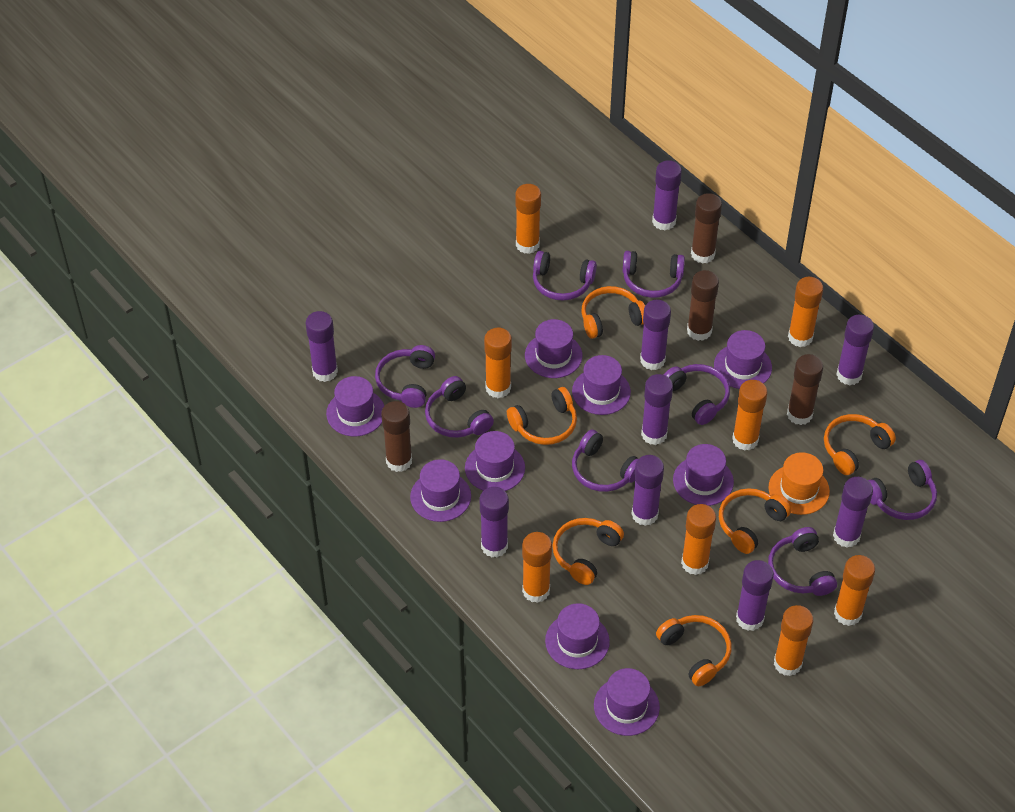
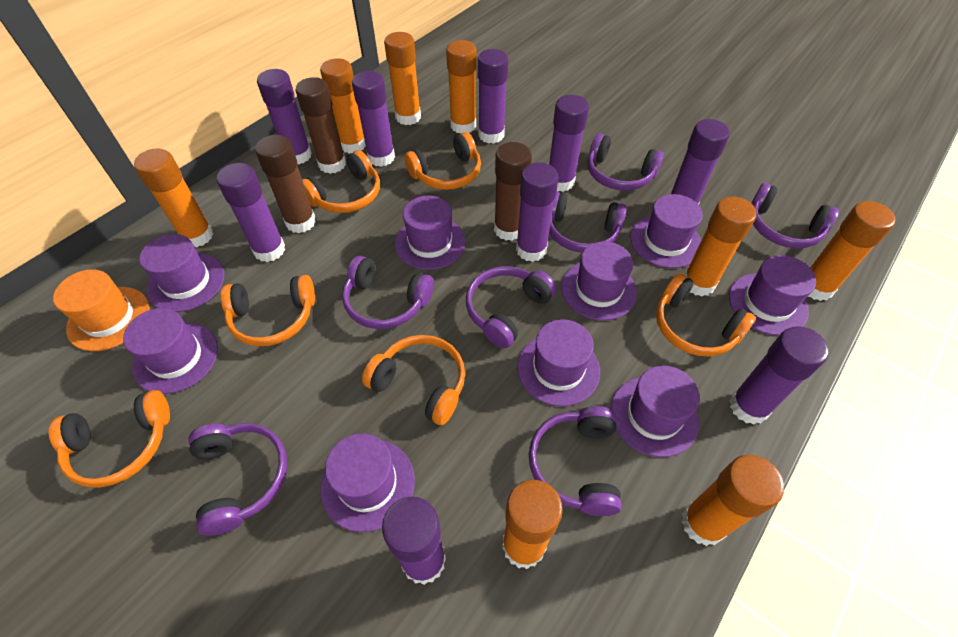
brown glue stick: 4 -> 3
purple headphones: 8 -> 7

